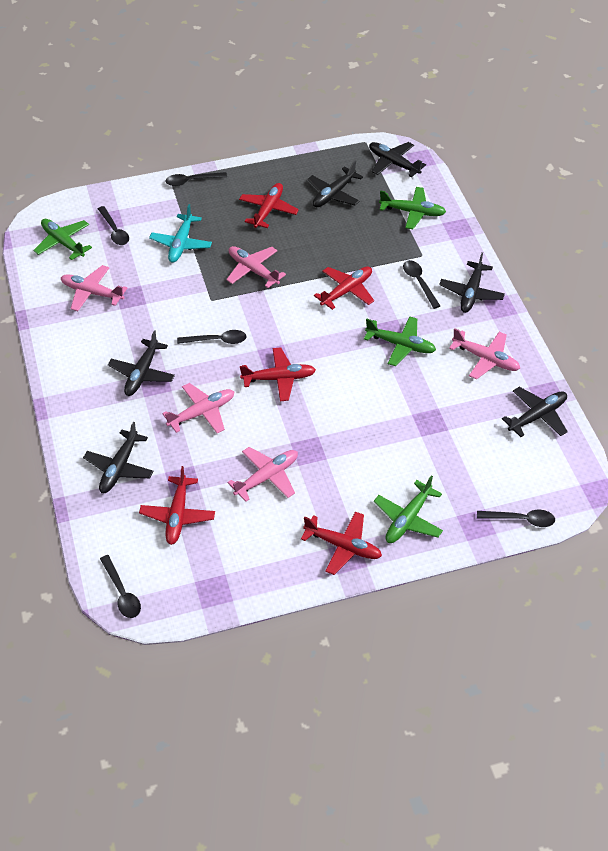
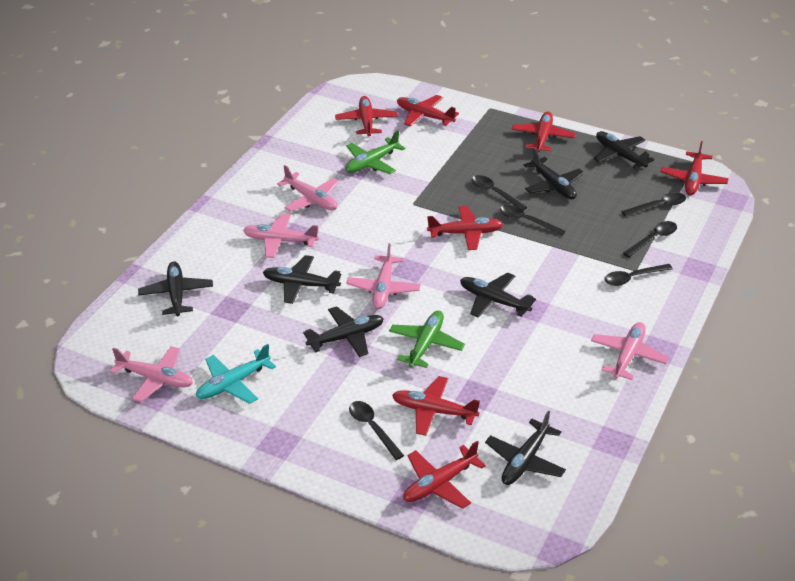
black plane: 6 -> 7
green plane: 4 -> 2
red plane: 5 -> 7

